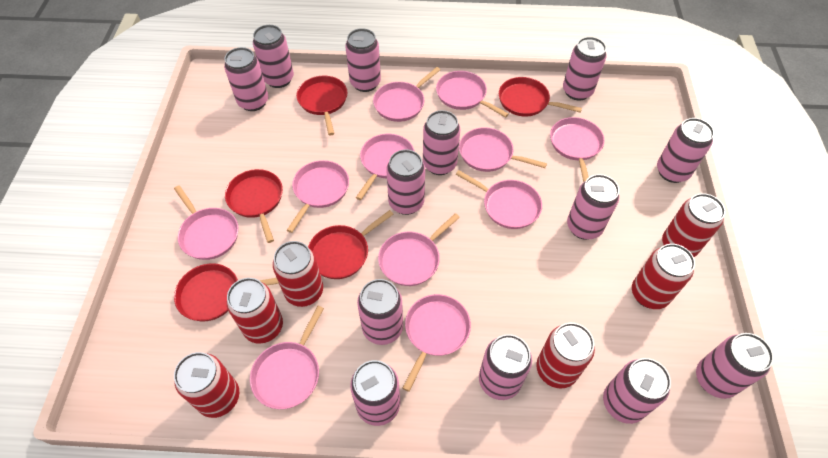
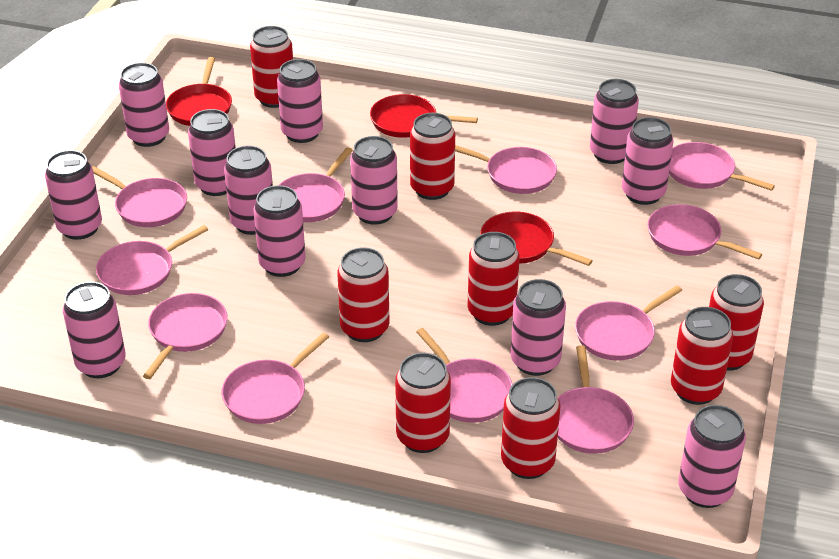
pink can: 13 -> 12
red can: 6 -> 8
red pan: 5 -> 3

